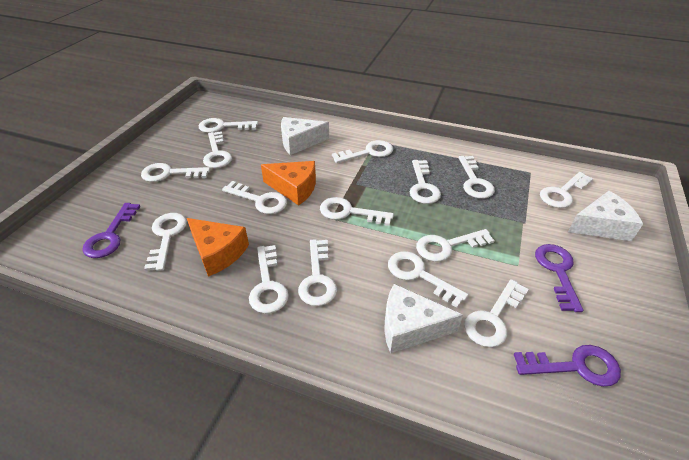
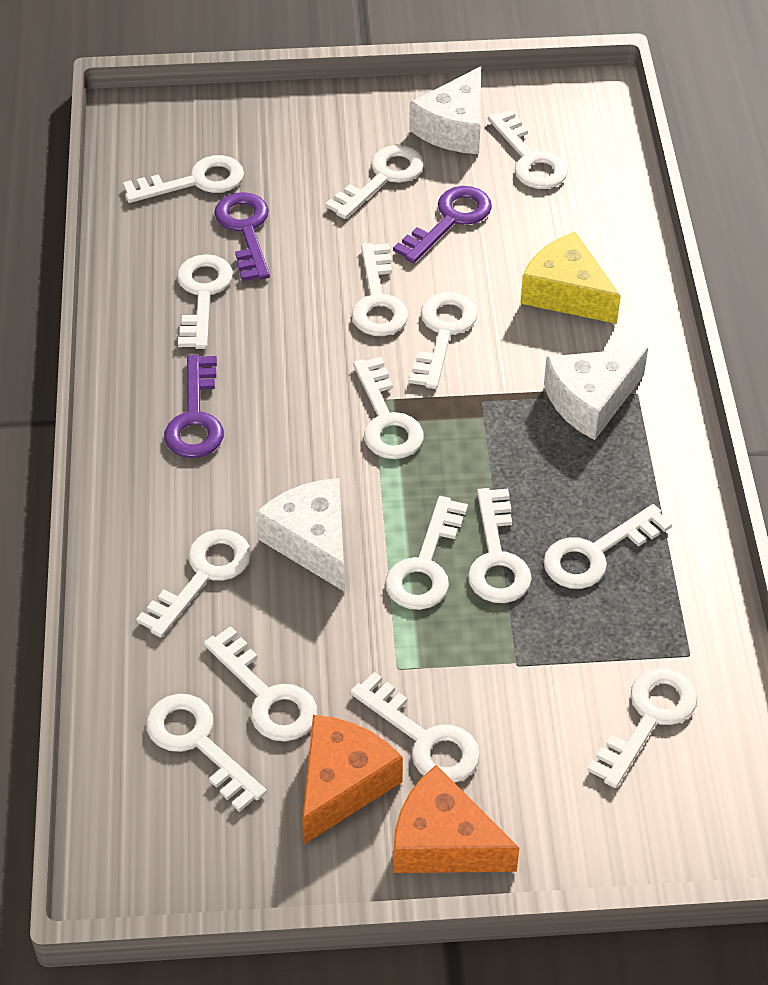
yellow cheese: 0 -> 1

